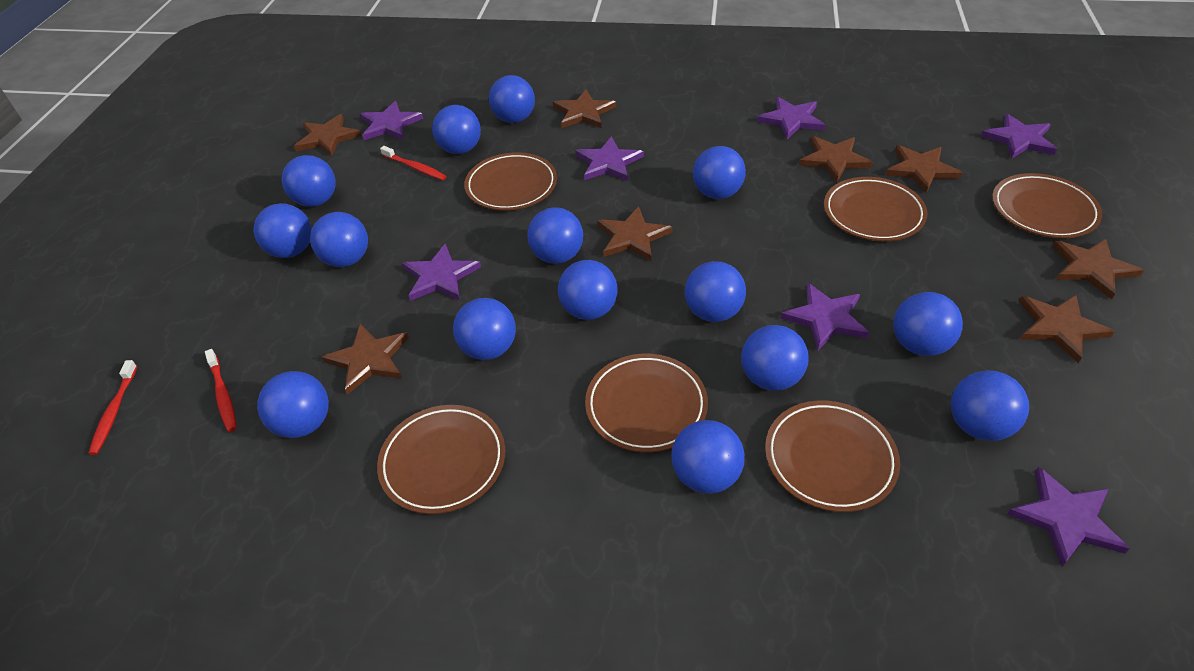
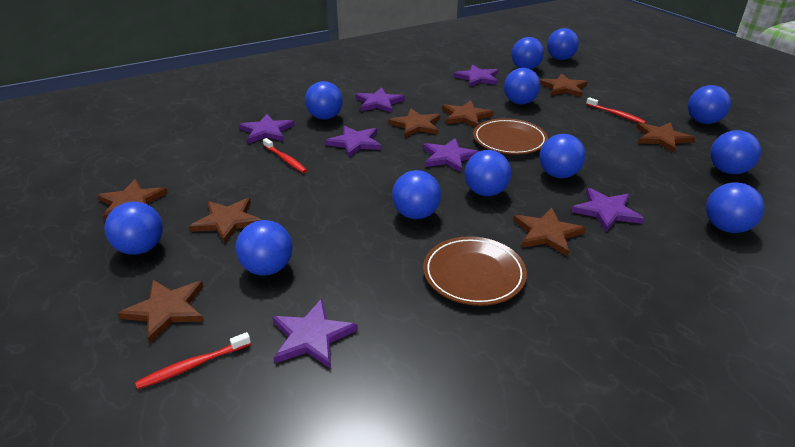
blue ball: 15 -> 12
brown plate: 6 -> 2

